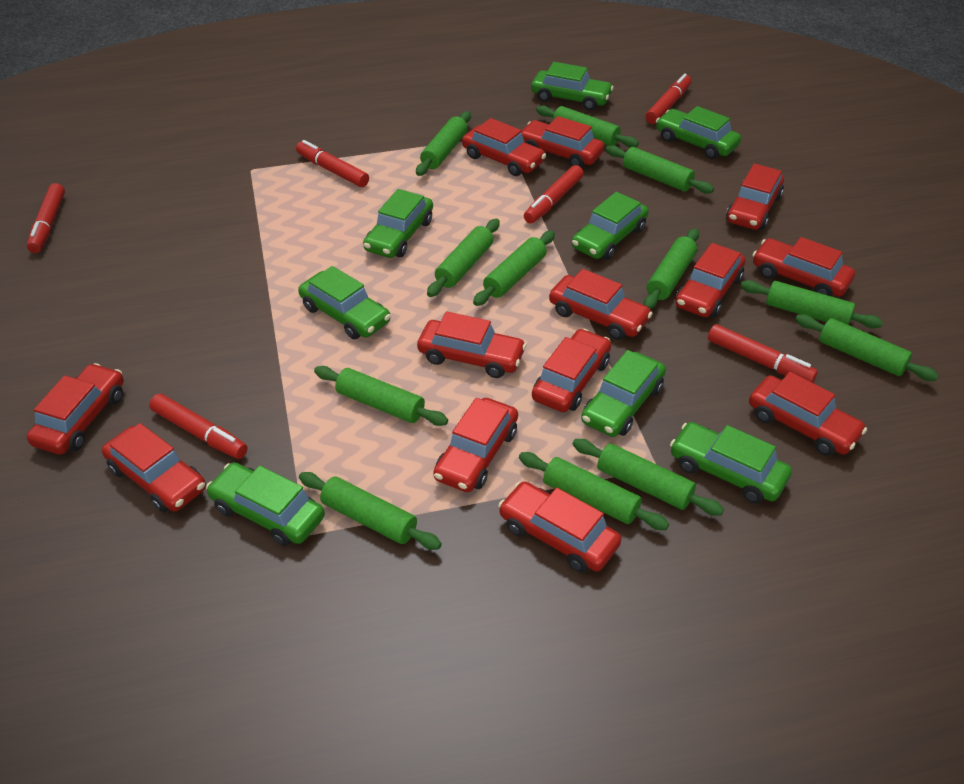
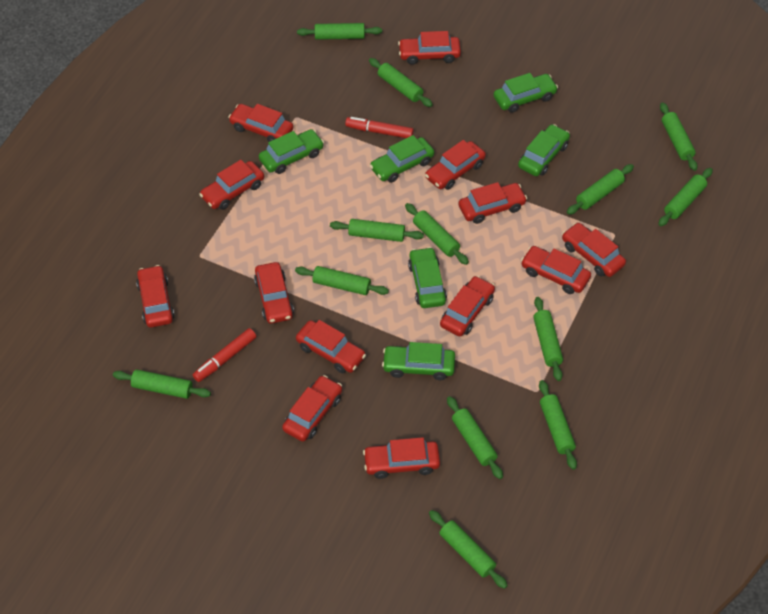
green car: 8 -> 6
green rolling pin: 12 -> 13
red marker: 6 -> 2

